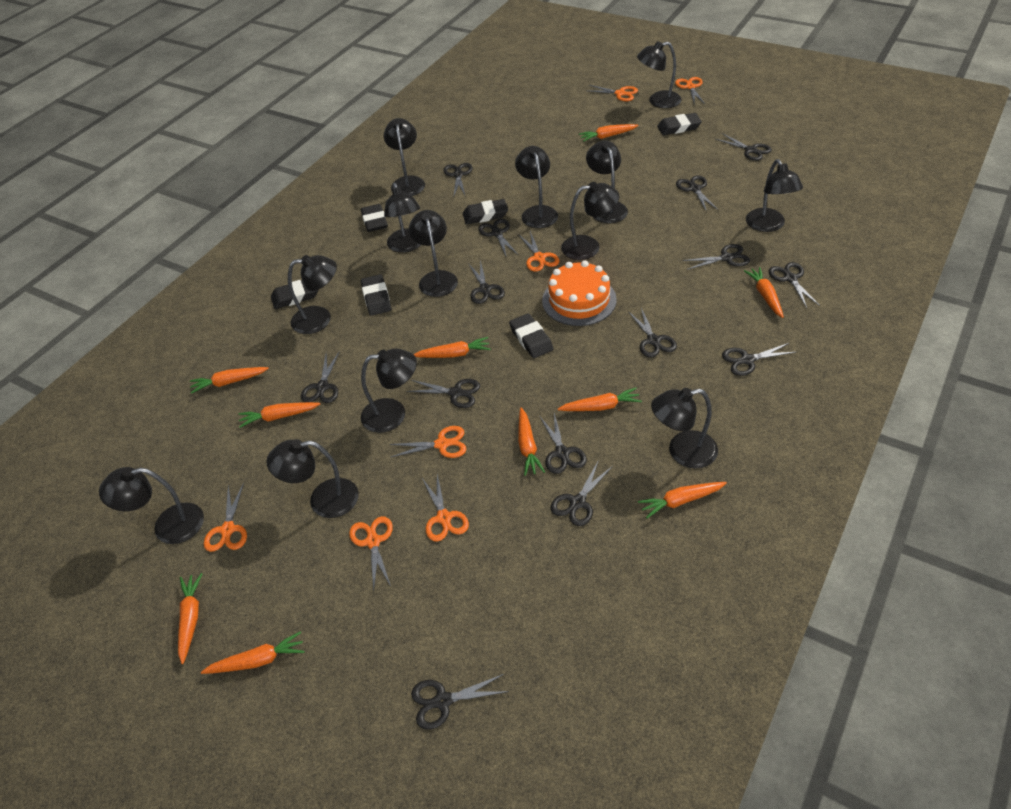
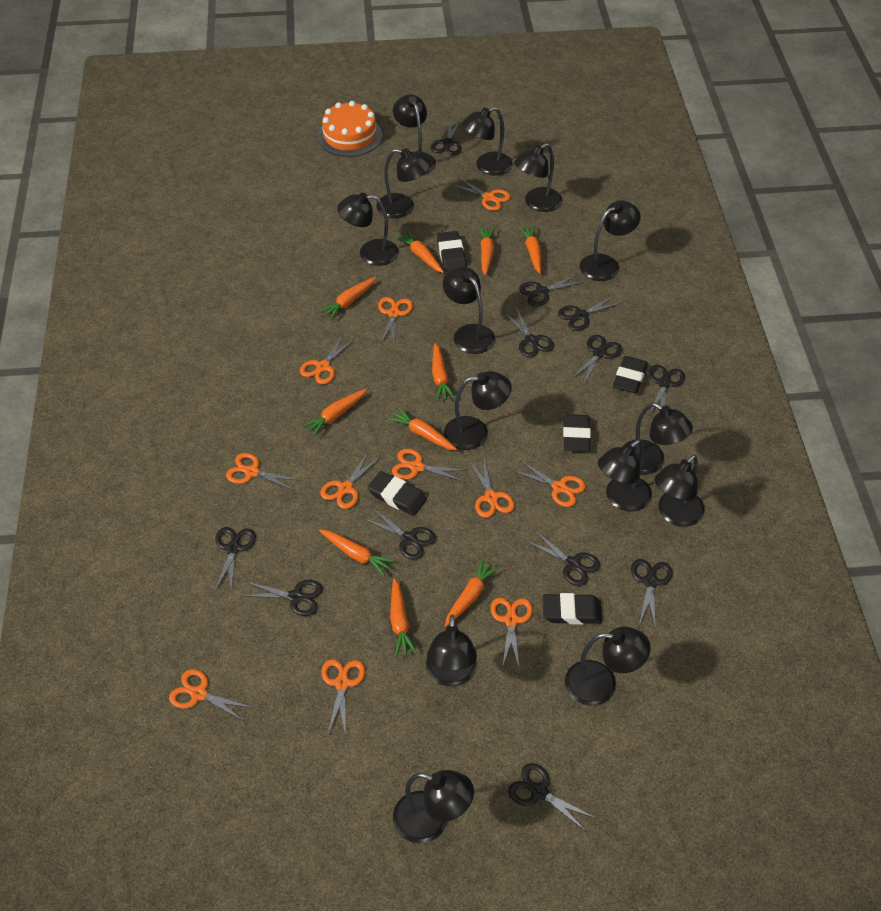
black eraser: 6 -> 5
black lamp: 13 -> 14
black scissors: 14 -> 12
orange scissors: 7 -> 11

